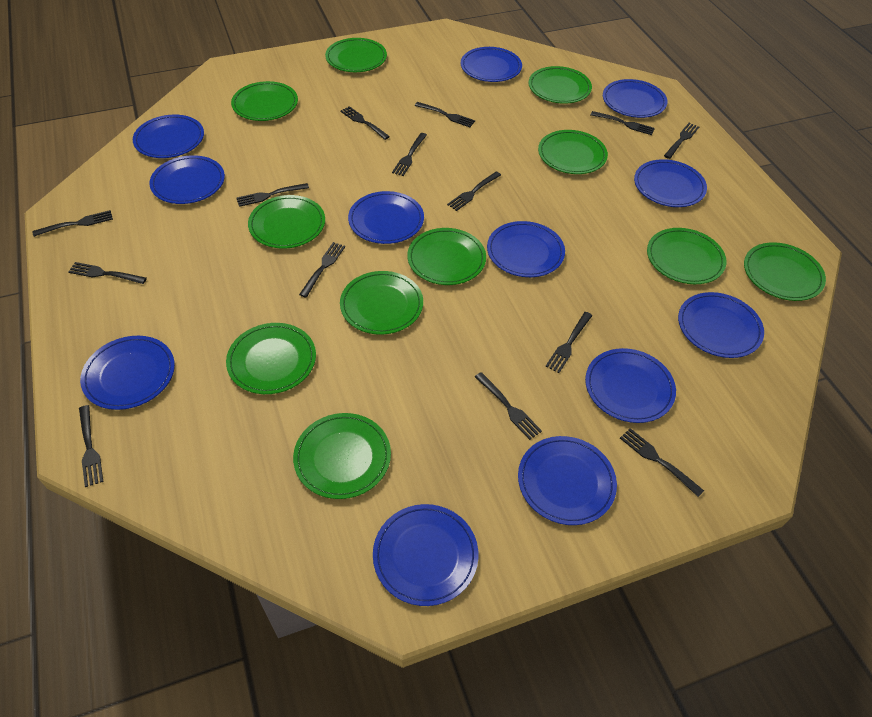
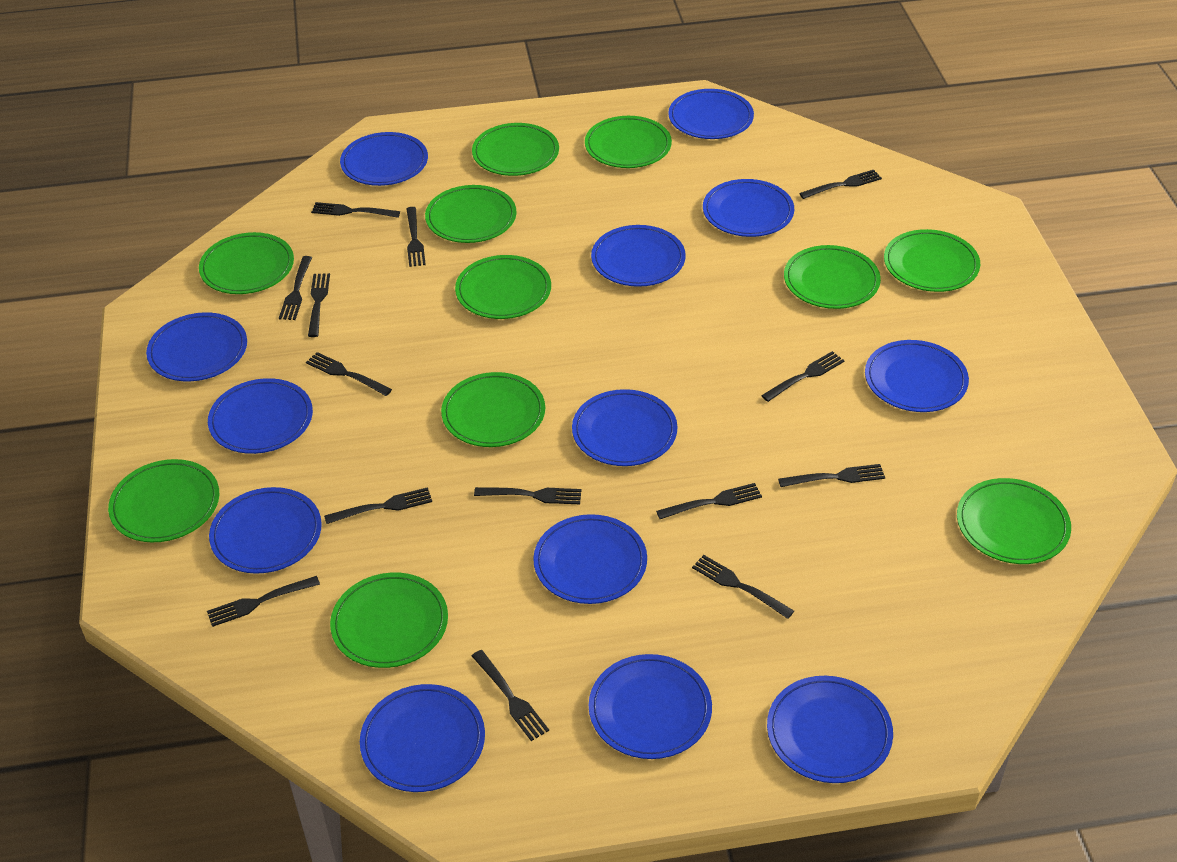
blue plate: 12 -> 13

